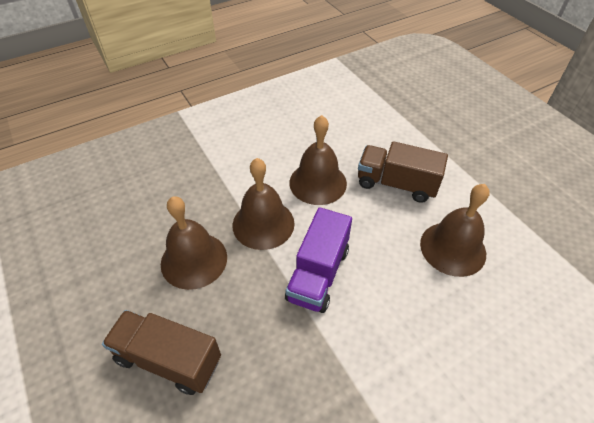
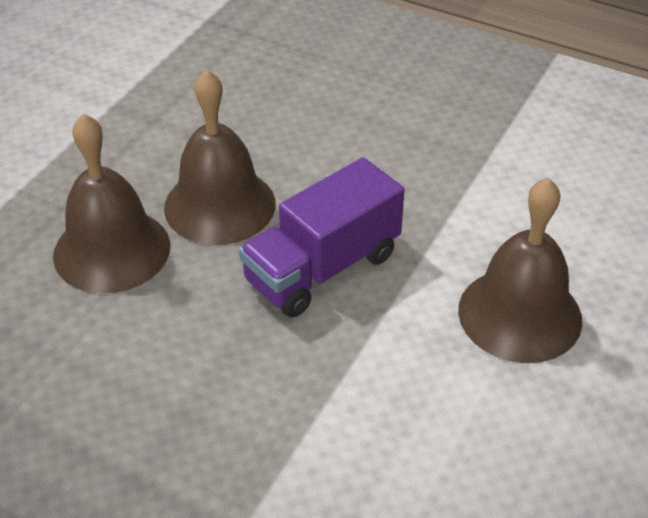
brown bell: 4 -> 3
brown truck: 2 -> 0

